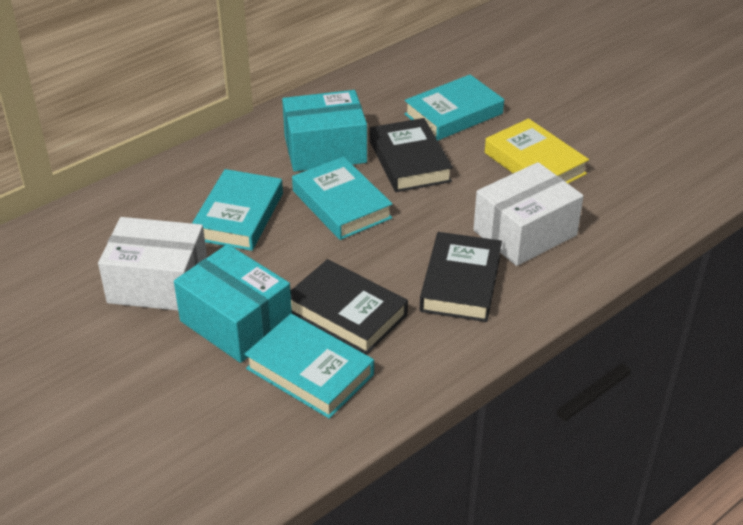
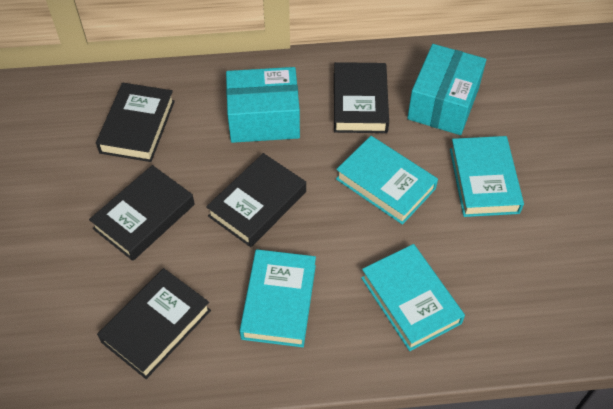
black book: 3 -> 5
white box: 2 -> 0
yellow book: 1 -> 0

